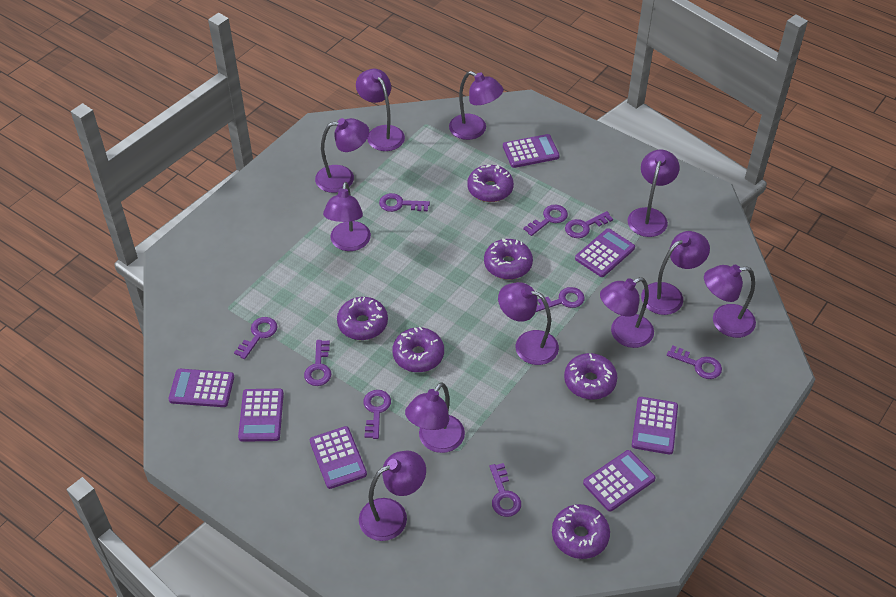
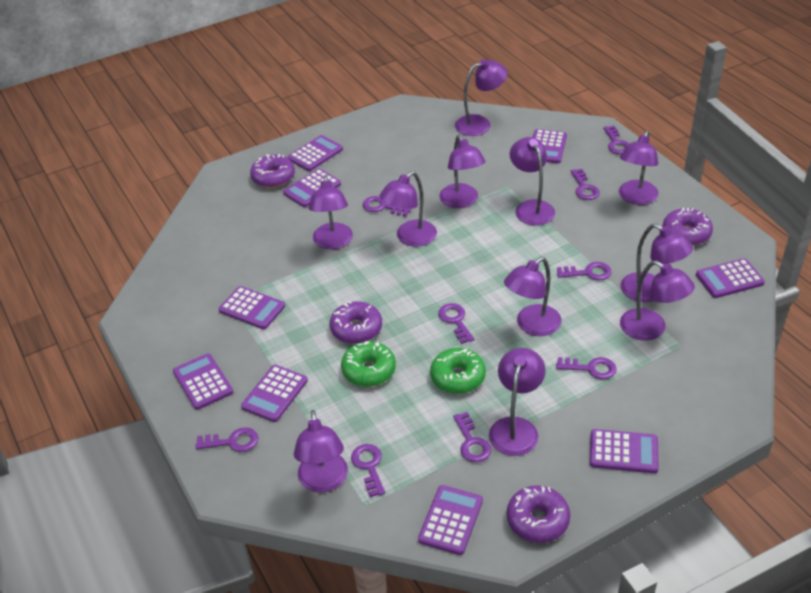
green donut: 0 -> 2
purple calculator: 7 -> 9
purple donut: 6 -> 4

